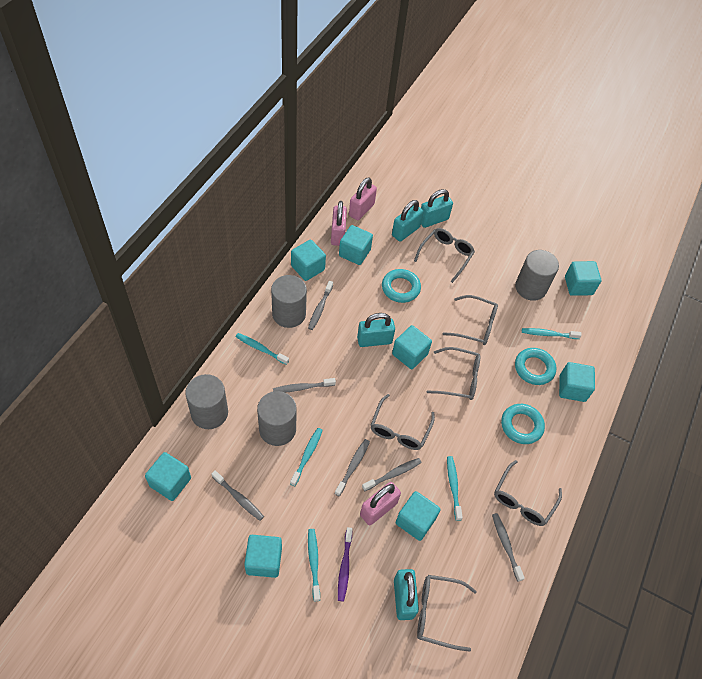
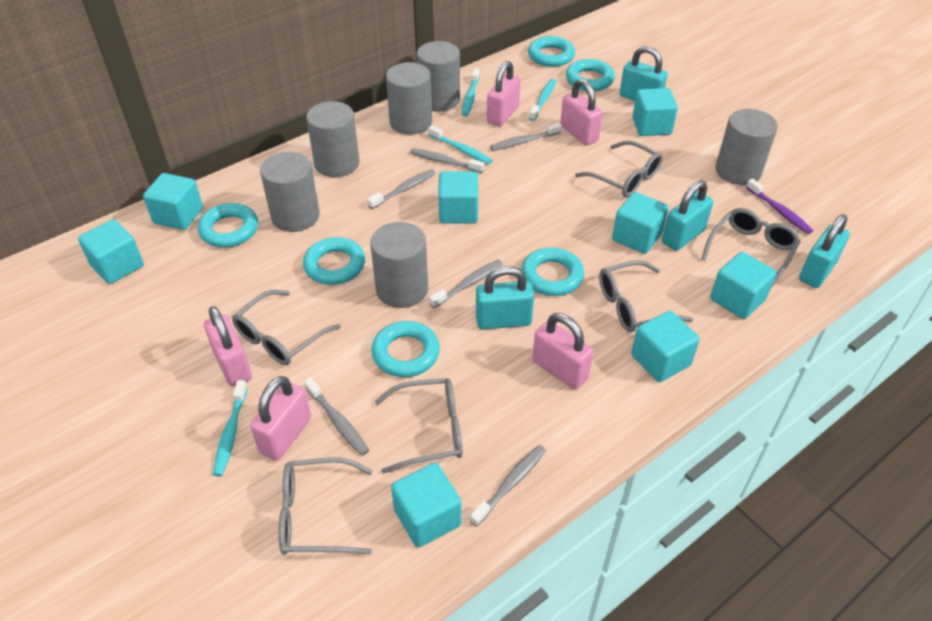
grey cylinder: 4 -> 6
pink padlock: 3 -> 5
turquoise ring: 3 -> 6
turquoise toothbrush: 5 -> 4

